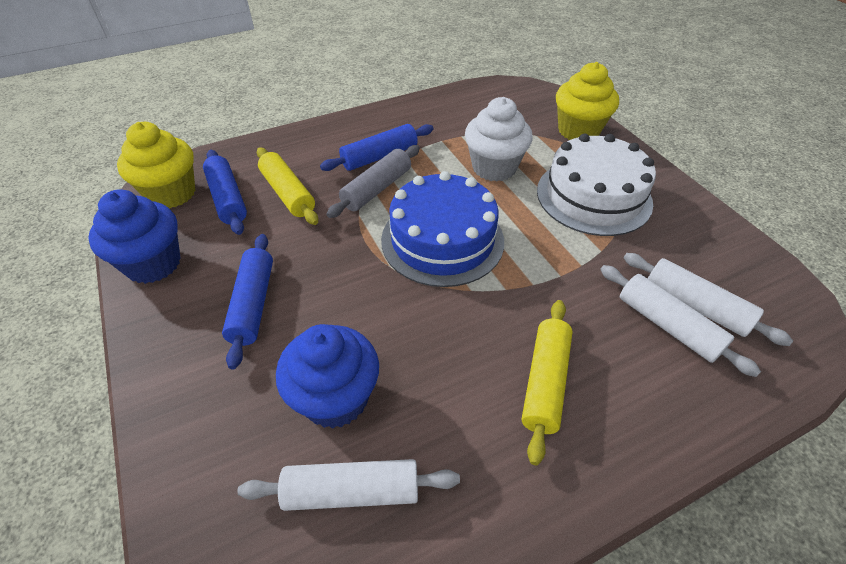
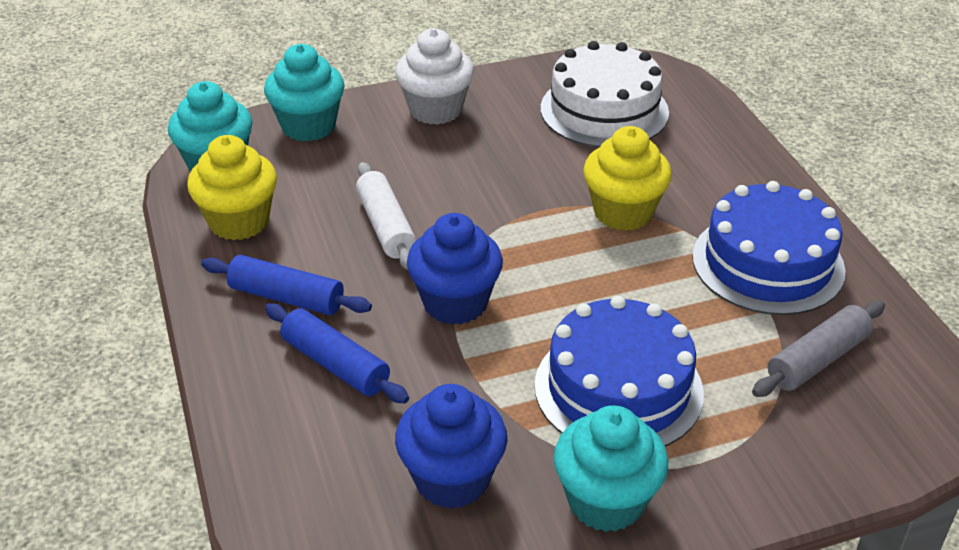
blue cake: 1 -> 2
blue rolling pin: 3 -> 2
turquoise cupcake: 0 -> 3
white rolling pin: 3 -> 1
yellow rolling pin: 2 -> 0

